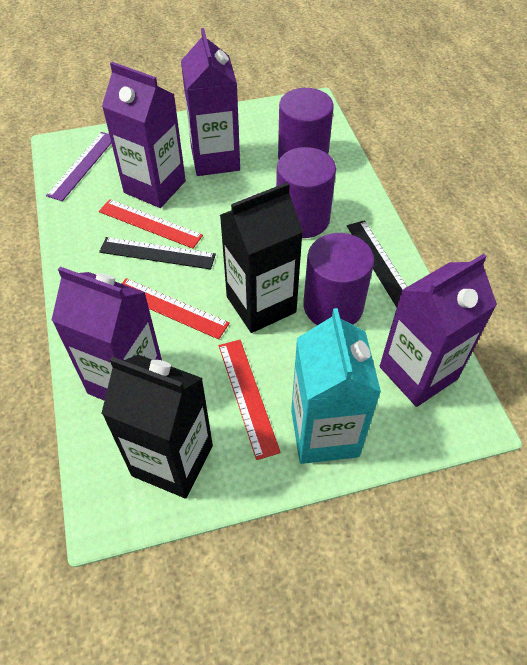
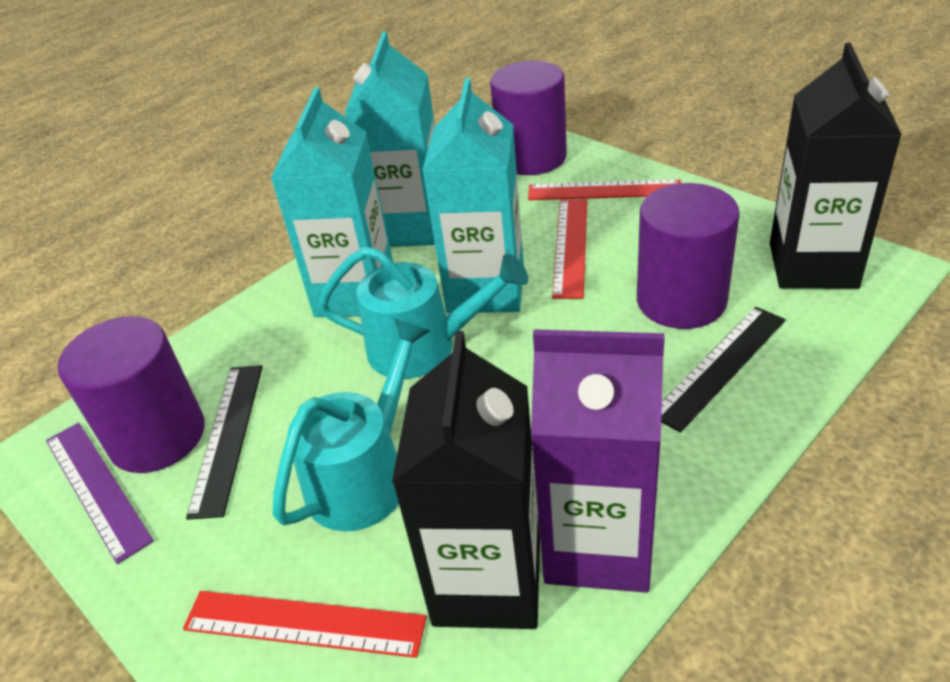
purple carton: 4 -> 1
turquoise carton: 1 -> 3
turquoise watering can: 0 -> 2

